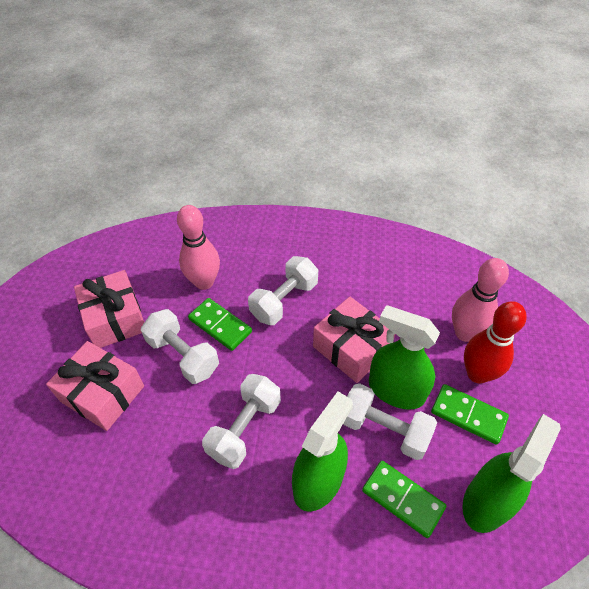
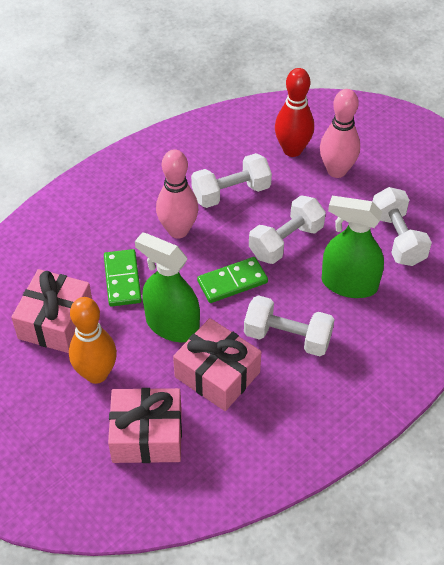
green domino: 3 -> 2
green spray bottle: 3 -> 2
orange bowling pin: 0 -> 1

